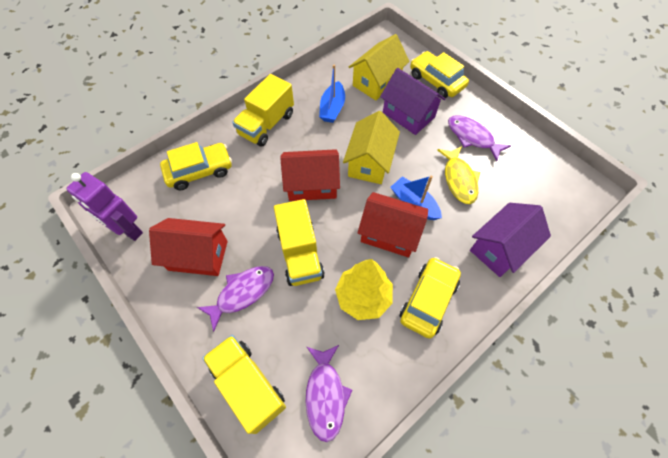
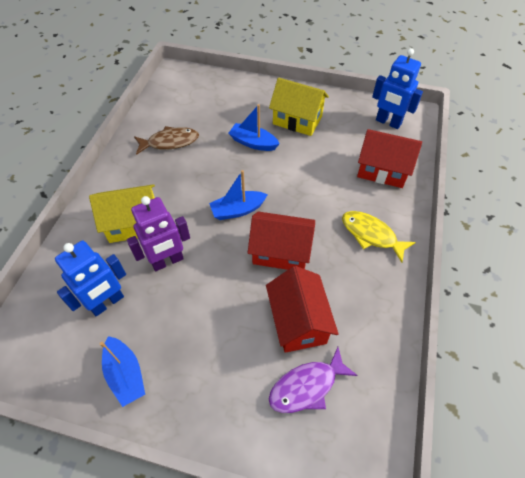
blue boat: 2 -> 3
blue robot: 0 -> 2
brown fish: 0 -> 1
purple fish: 3 -> 1
purple house: 2 -> 0
yellow car: 3 -> 0
yellow tree: 1 -> 0
yellow truck: 3 -> 0

